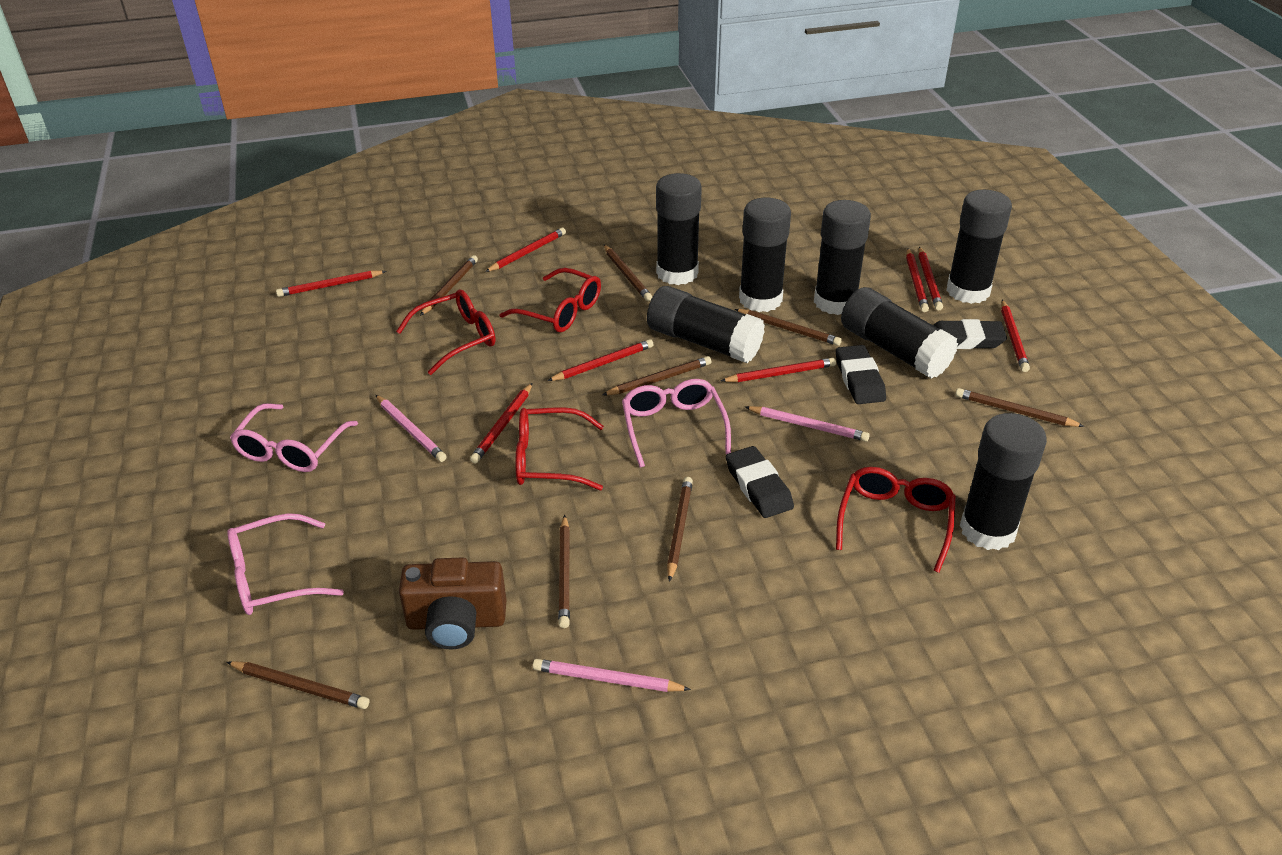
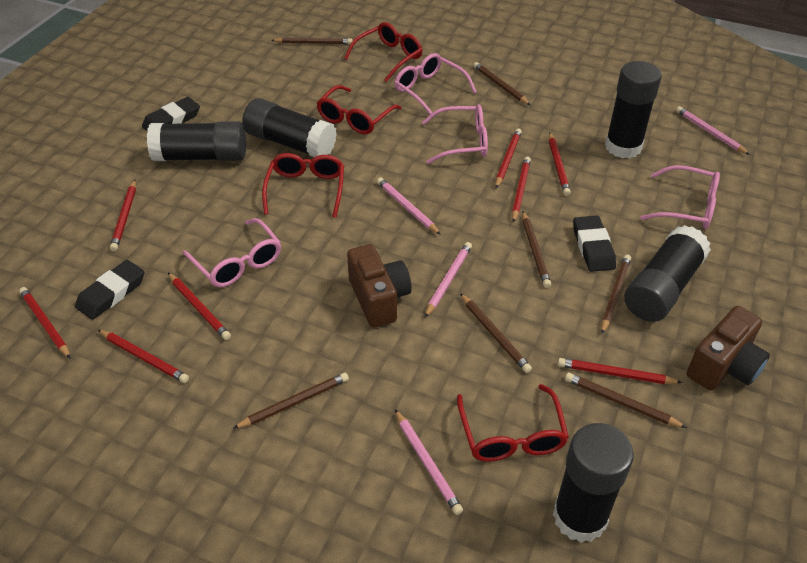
black glue stick: 7 -> 5
brown camera: 1 -> 2
brown pencil: 8 -> 7
pink glasses: 3 -> 4
pink pencil: 3 -> 4

